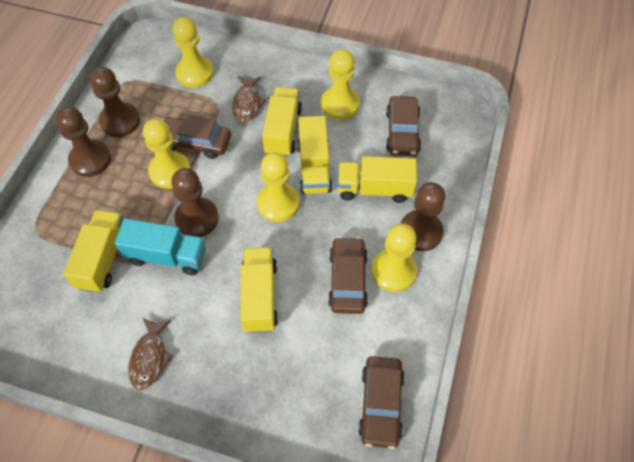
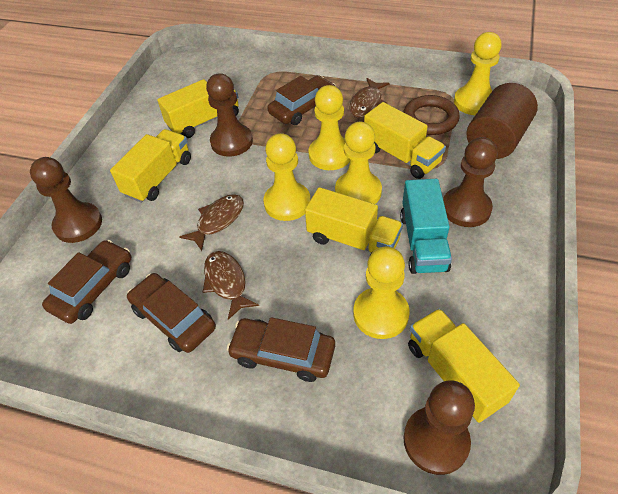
brown cylinder: 0 -> 1
brown fish: 2 -> 3
brown ring: 0 -> 1

